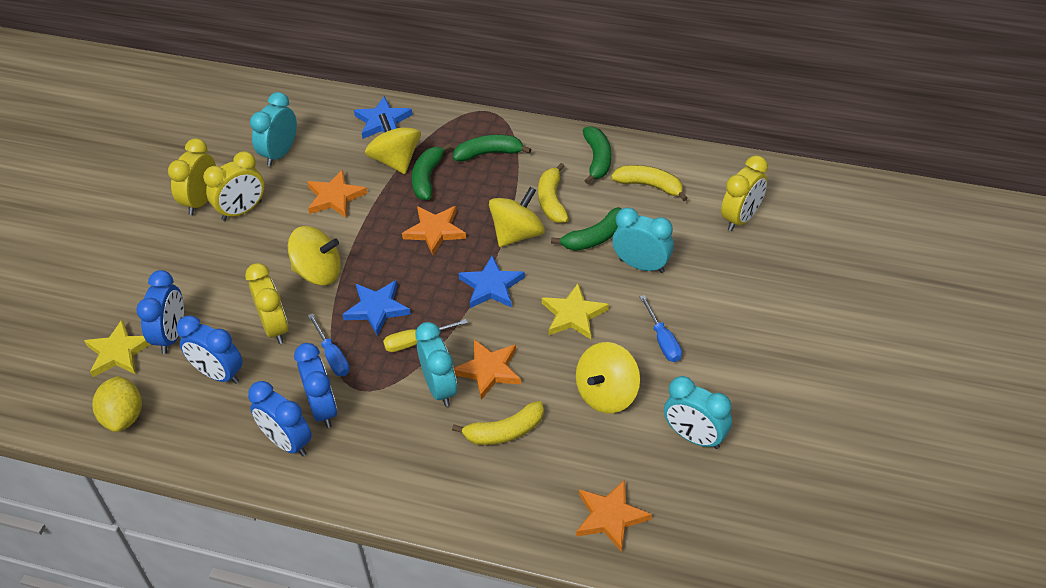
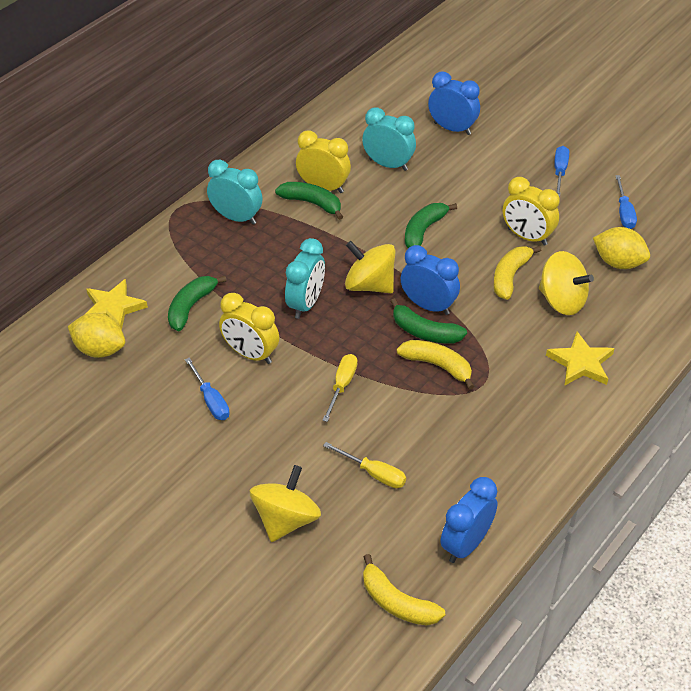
blue clock: 4 -> 3
blue screwdriver: 2 -> 3
blue star: 3 -> 0
orange star: 4 -> 0
turquoise clock: 4 -> 3
yellow clock: 4 -> 3
yellow lemon: 1 -> 2
yellow screwdriver: 1 -> 2
yellow spinning top: 4 -> 3

